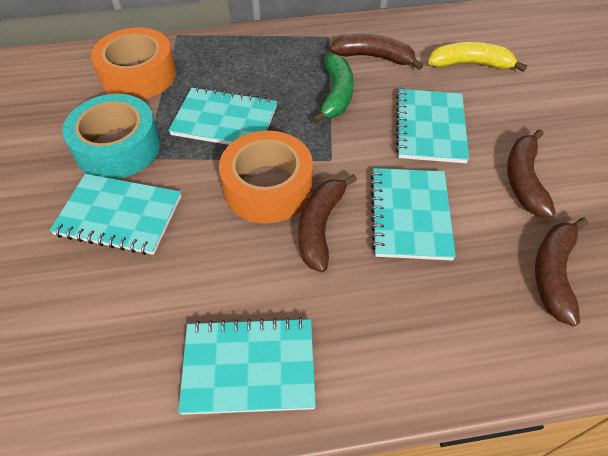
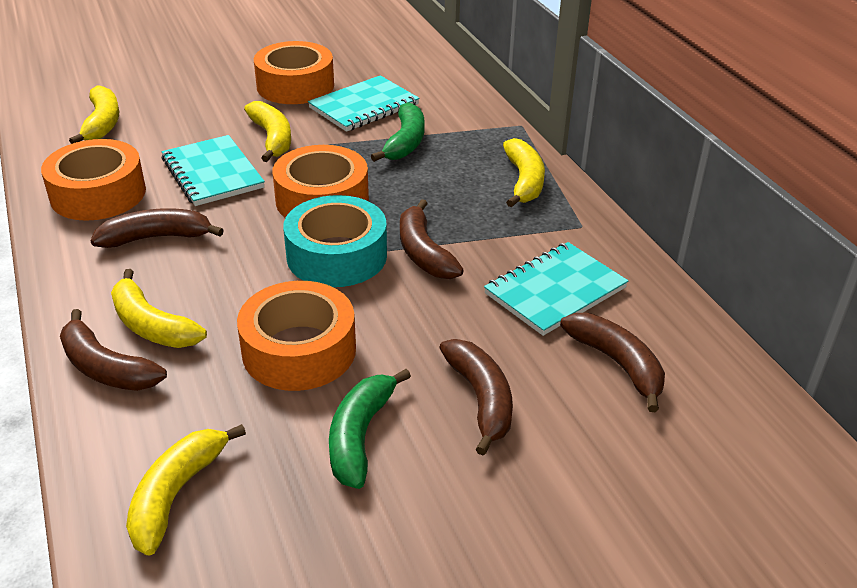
brown banana: 4 -> 5
green banana: 1 -> 2
orange tape: 2 -> 4
turquoise notebook: 5 -> 3
yellow banana: 1 -> 5

